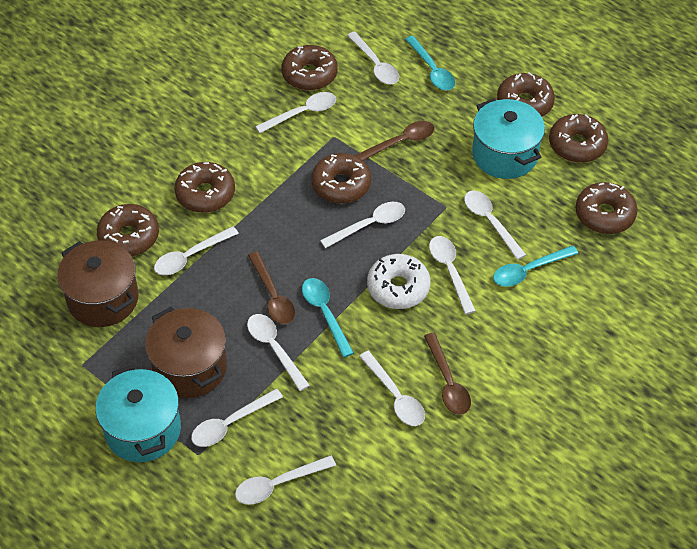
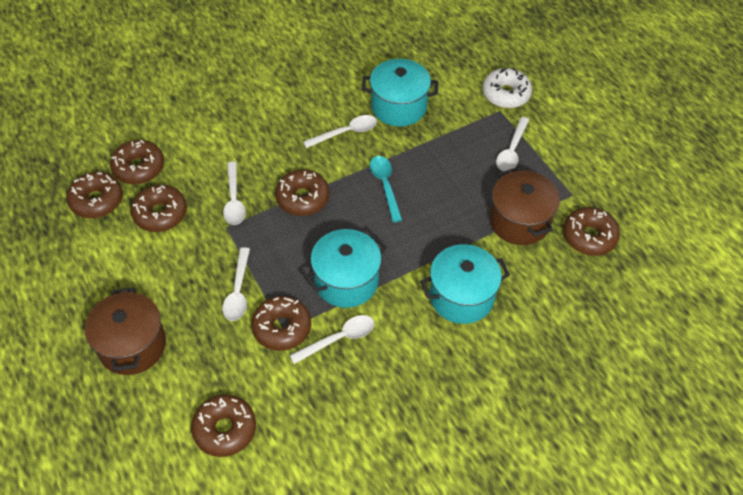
brown spoon: 3 -> 0
turquoise pot: 2 -> 3
turquoise spoon: 3 -> 1
white spoon: 10 -> 5

